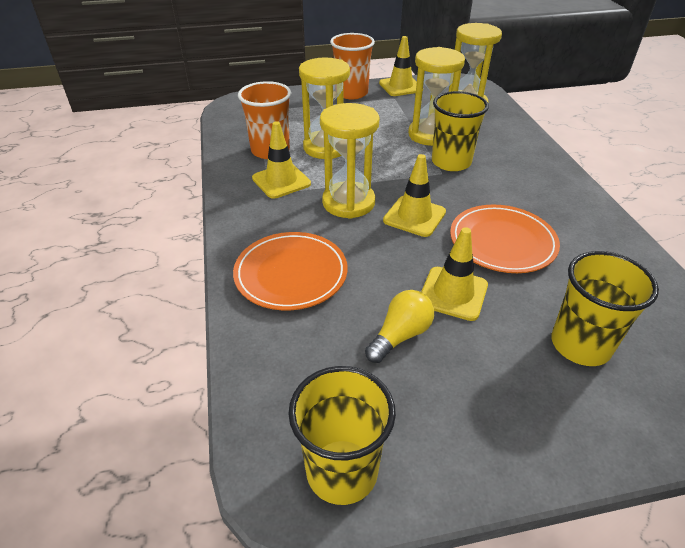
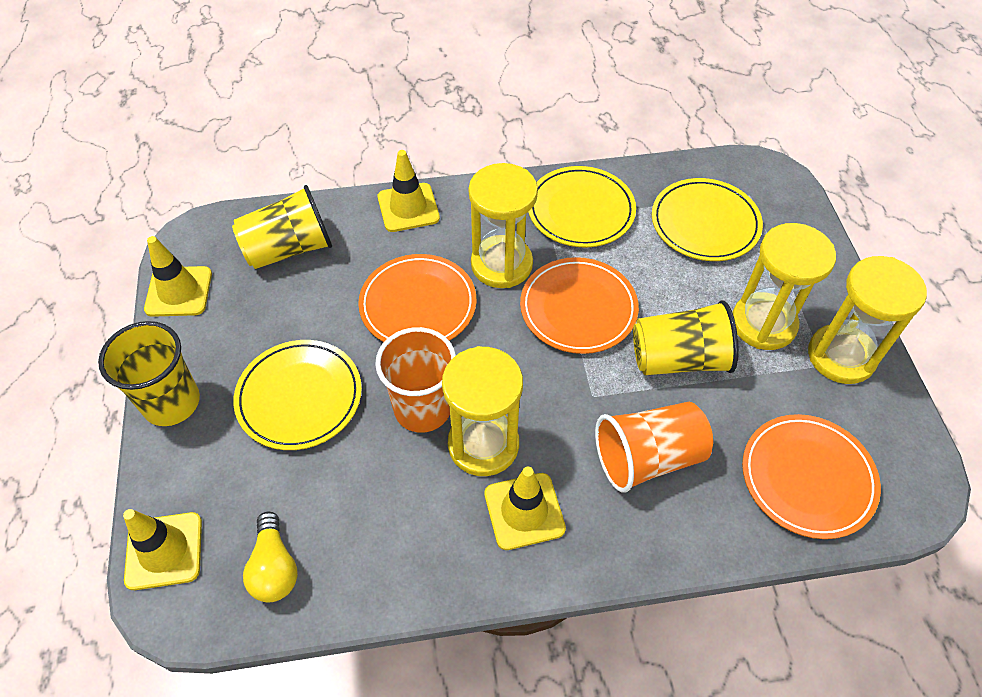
orange plate: 2 -> 3
yellow plate: 0 -> 3

